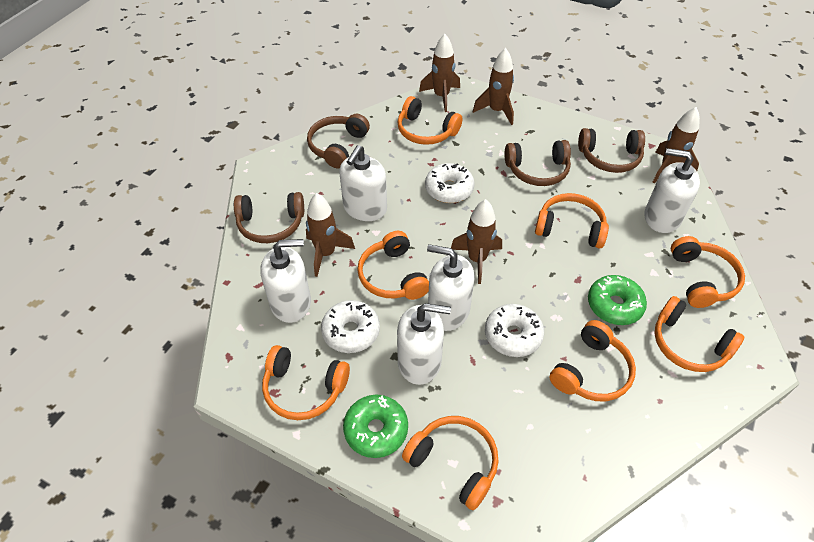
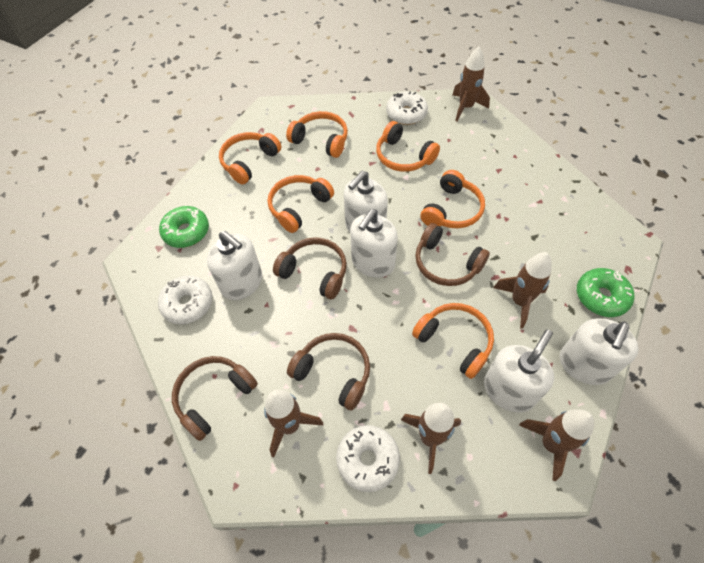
orange headphones: 8 -> 6

